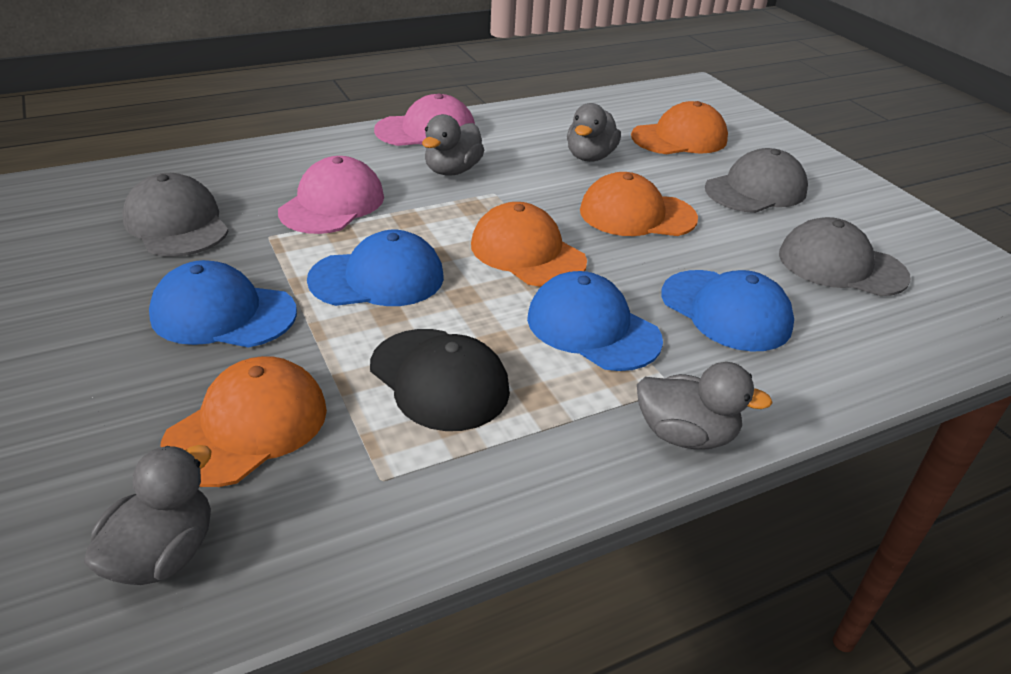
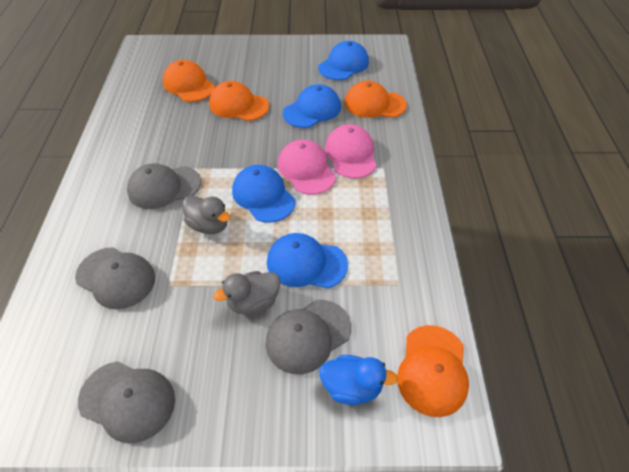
black cap: 1 -> 0
blue duck: 0 -> 1
grey cap: 3 -> 4
grey duck: 4 -> 2

